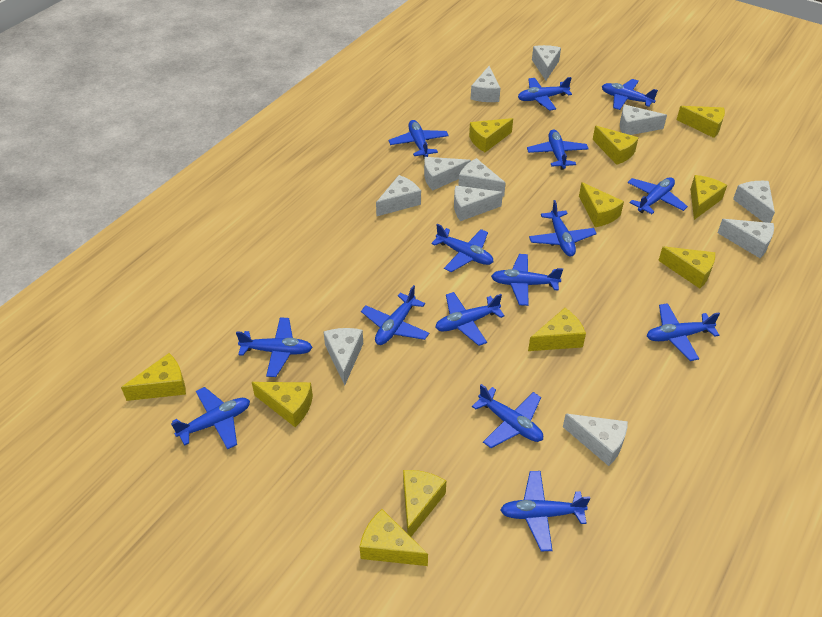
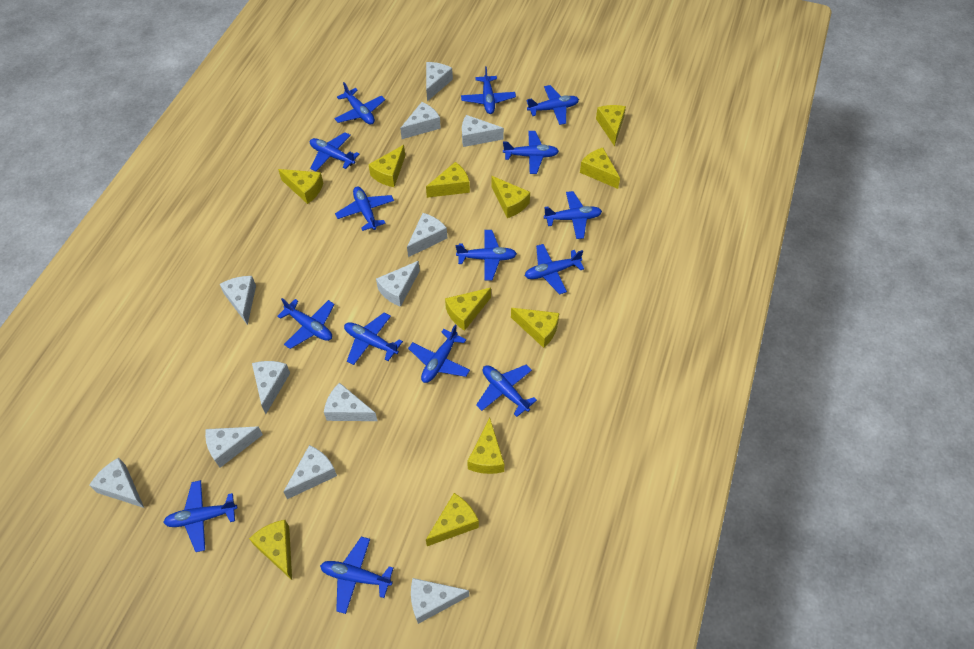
white cheese: 11 -> 12

